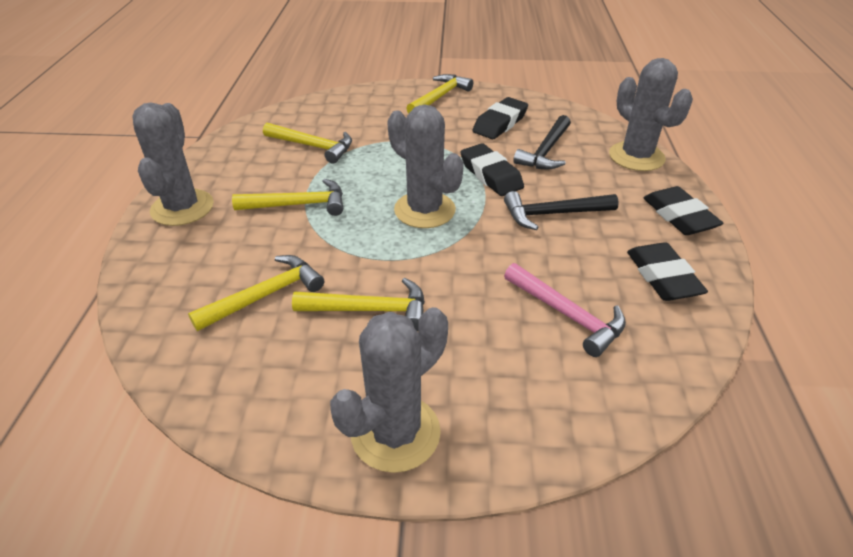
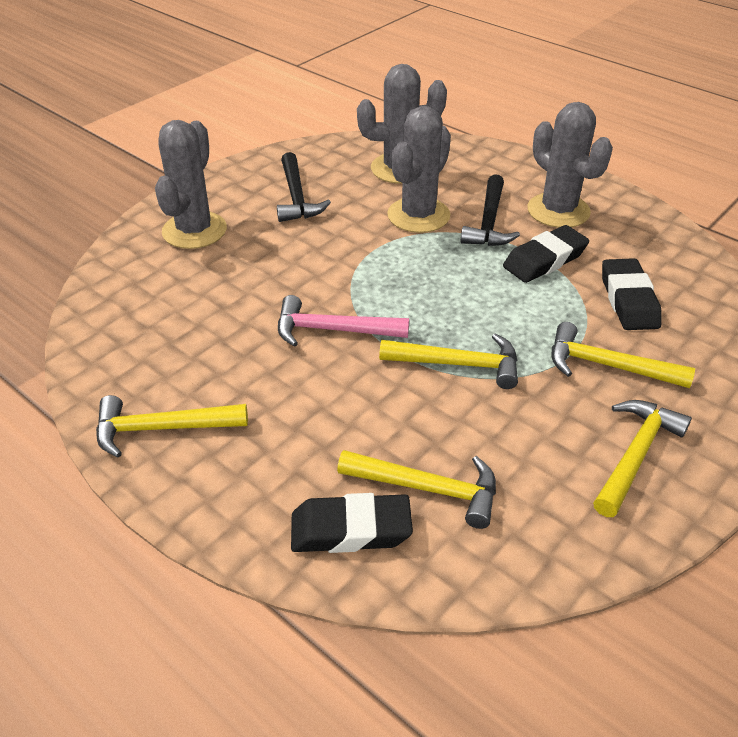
black eraser: 4 -> 3

